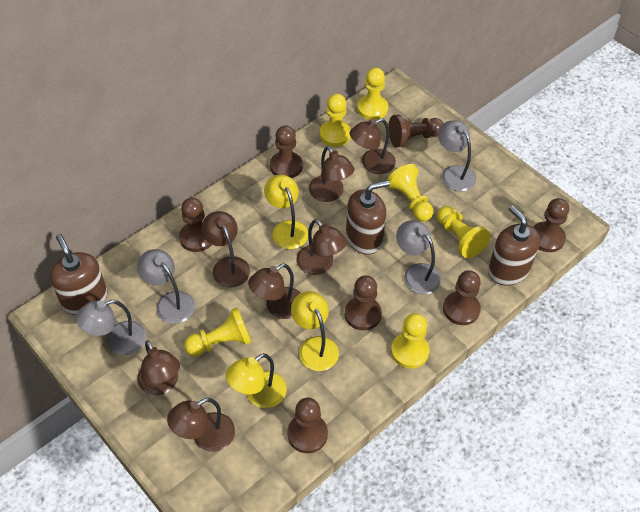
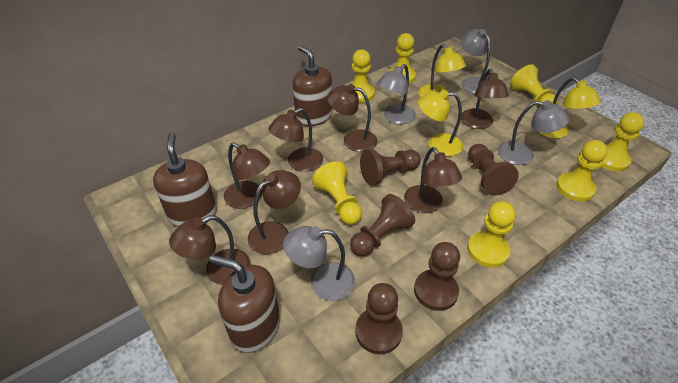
brown pawn: 7 -> 5
yellow pawn: 6 -> 7

